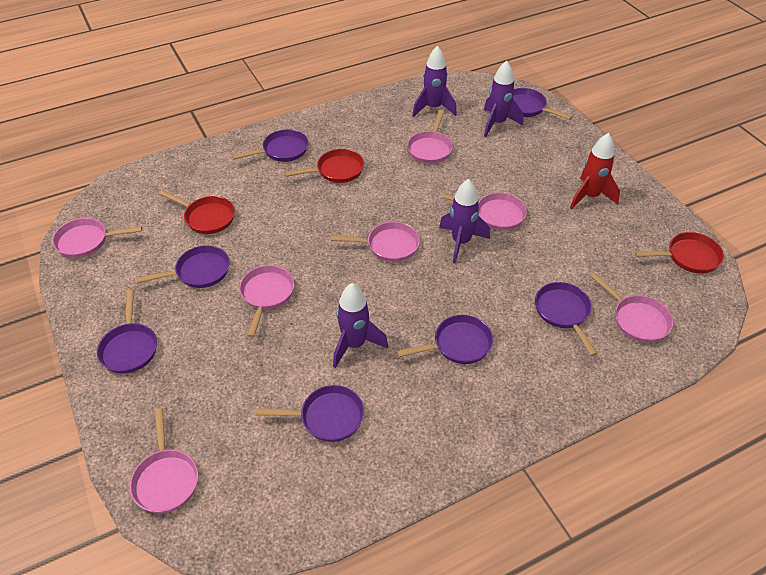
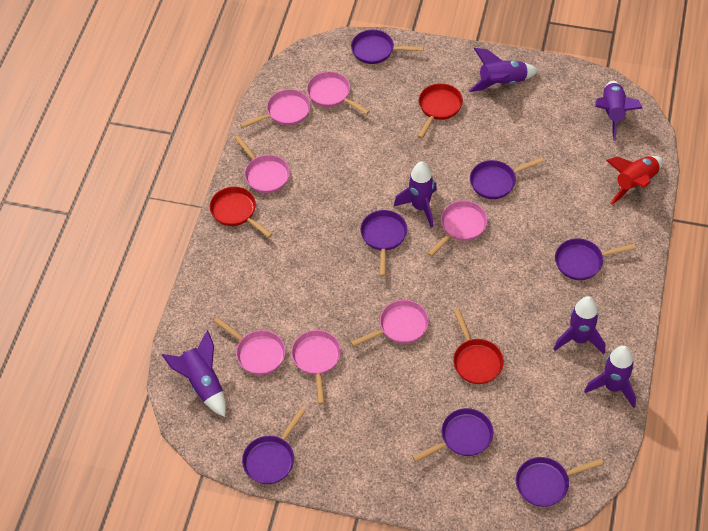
purple rocket: 4 -> 6

